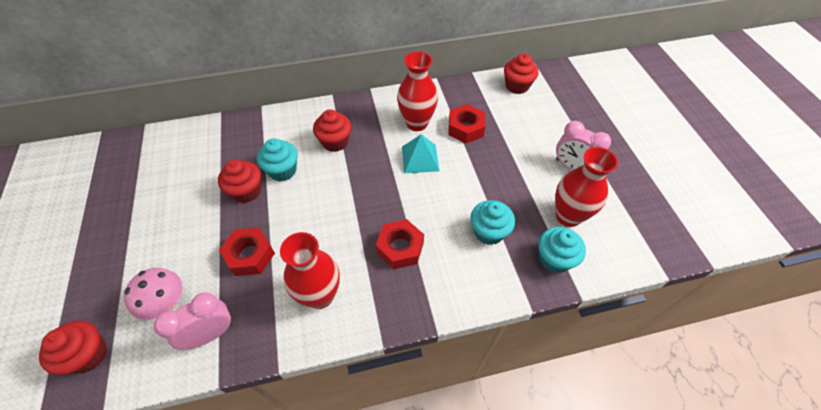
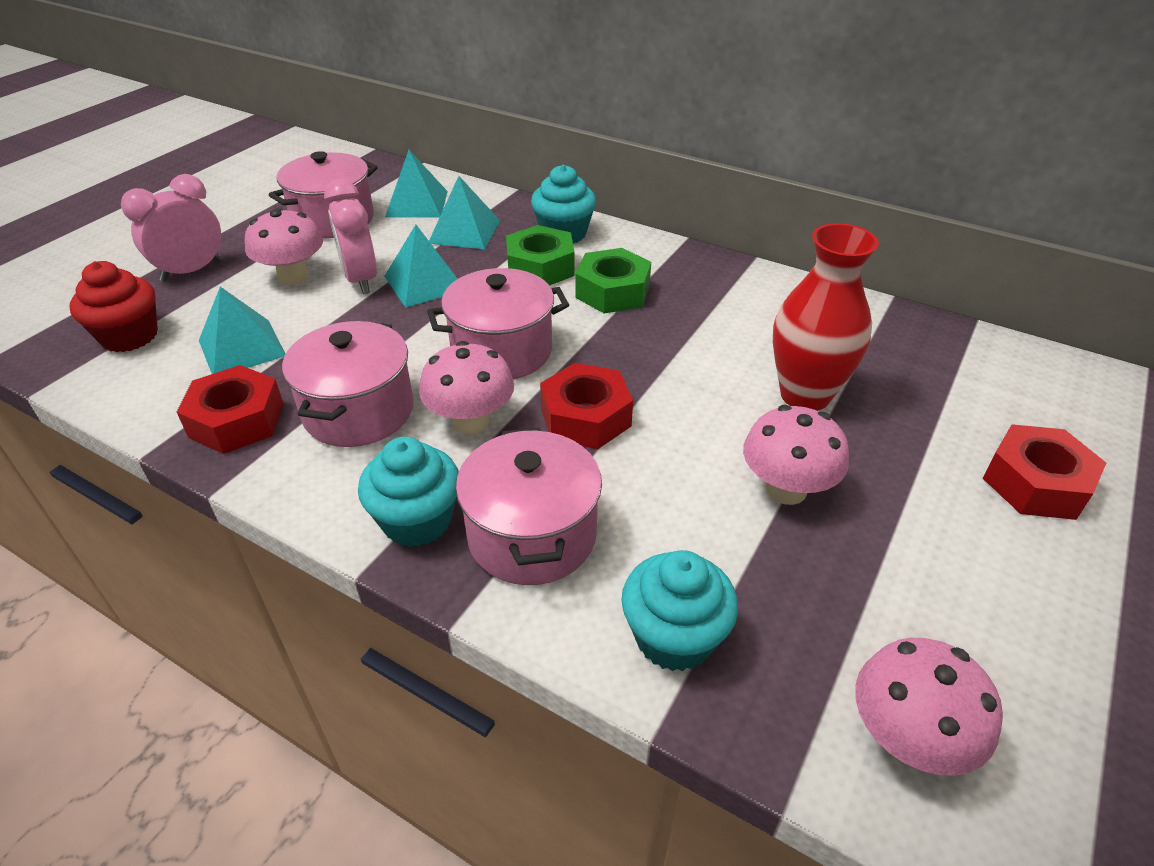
green nut: 0 -> 2
pink mushroom: 1 -> 4
pink pot: 0 -> 4
red cupcake: 4 -> 1
red vase: 3 -> 1
turquoise pyramid: 1 -> 4

